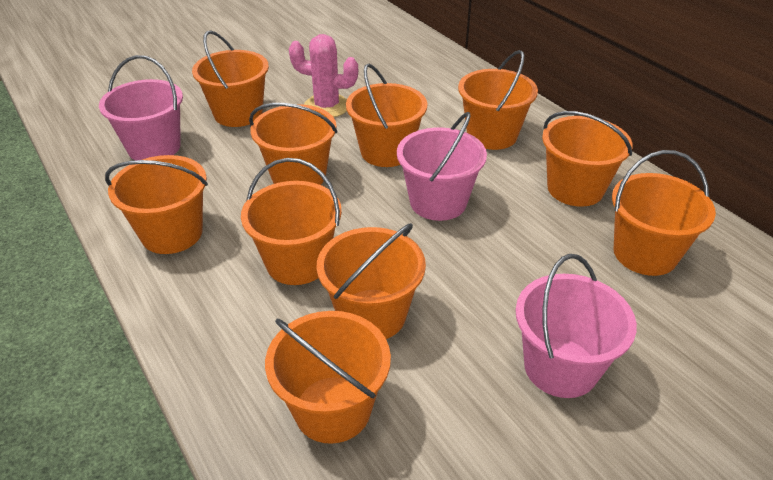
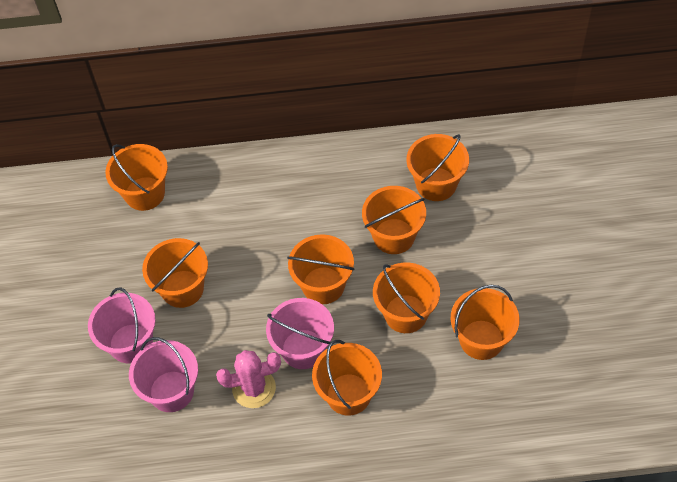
orange bucket: 10 -> 8

